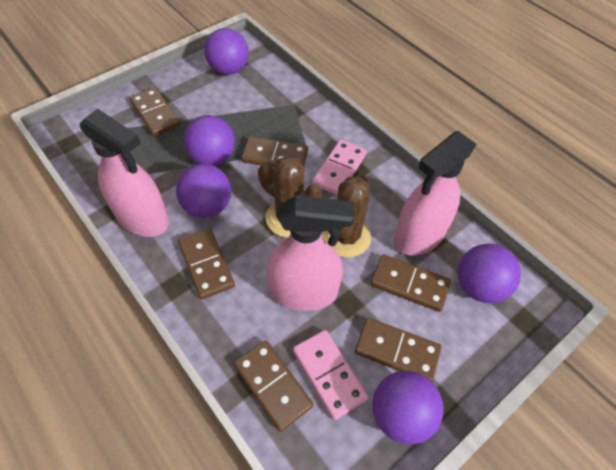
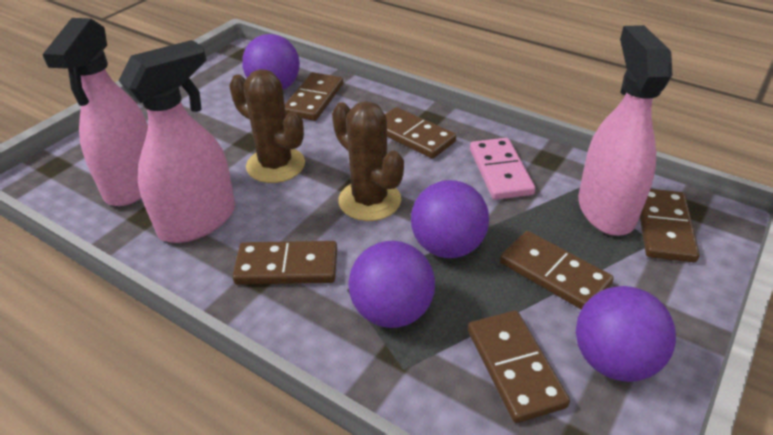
pink domino: 2 -> 1
purple ball: 5 -> 4

